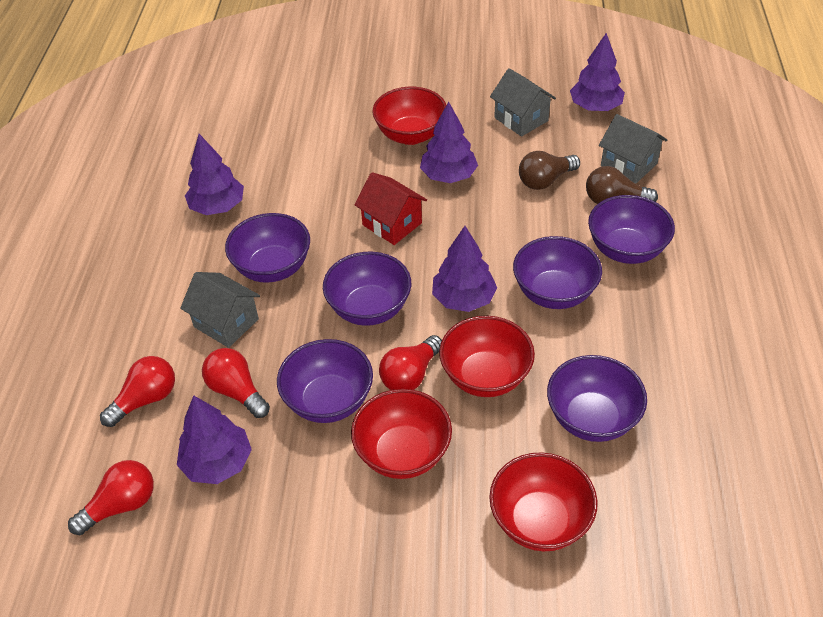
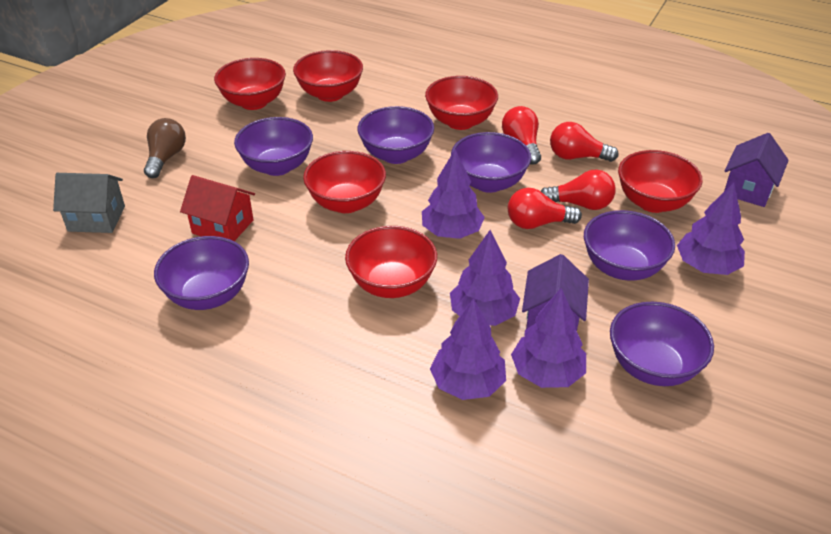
brown light bulb: 2 -> 1
grey house: 3 -> 1
purple house: 0 -> 2
red bowl: 4 -> 6

